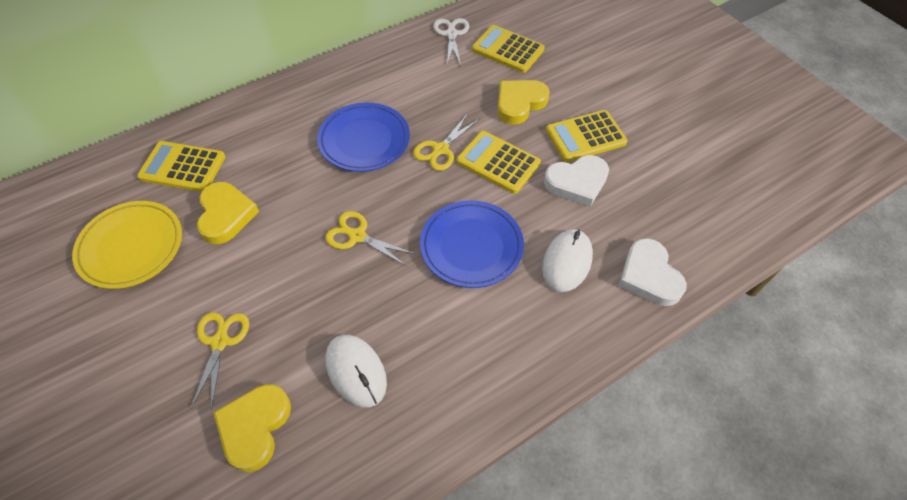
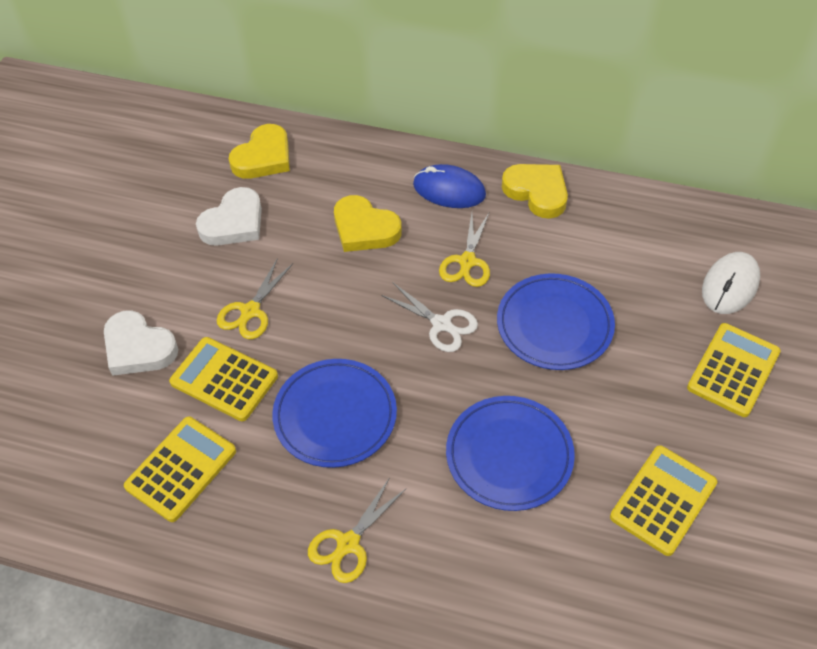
blue mouse: 0 -> 1
blue plate: 2 -> 3
white mouse: 2 -> 1
yellow plate: 1 -> 0

